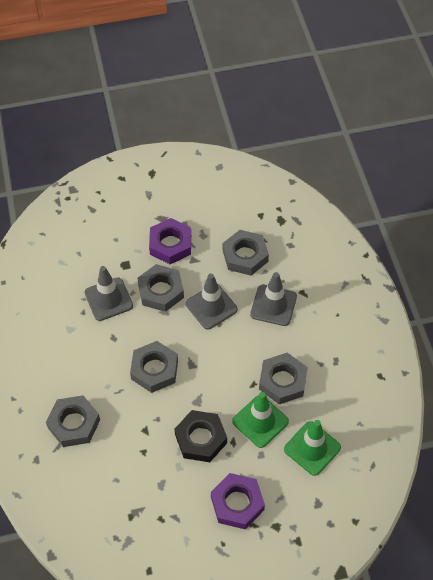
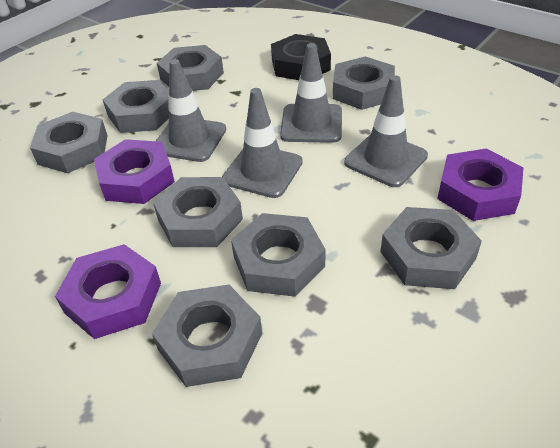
green traffic cone: 2 -> 0
grey nut: 5 -> 8
grey traffic cone: 3 -> 4
purple nut: 2 -> 3

